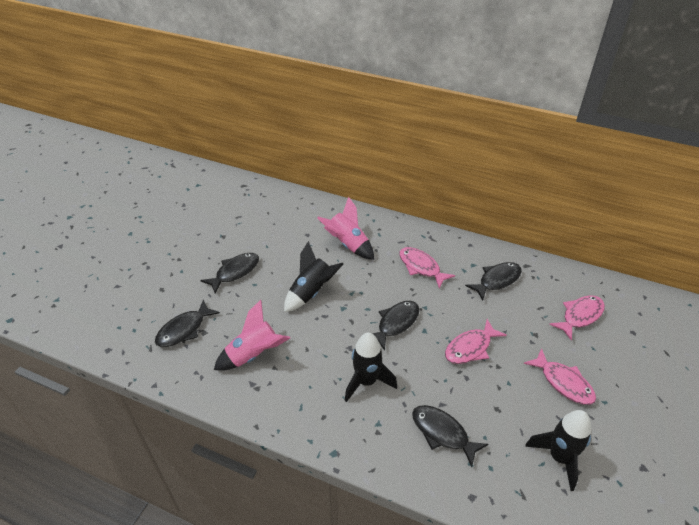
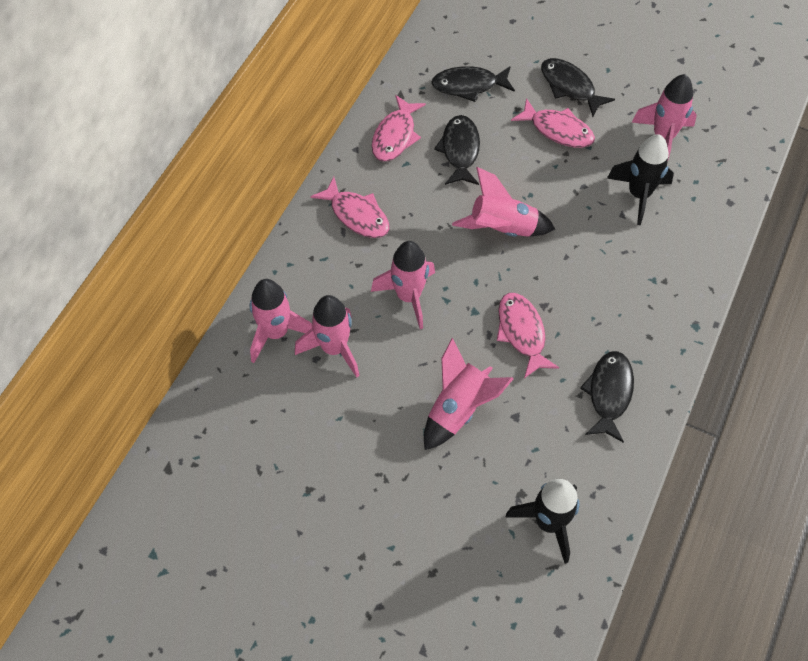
black fish: 5 -> 4
black rocket: 3 -> 2
pink rocket: 2 -> 6

